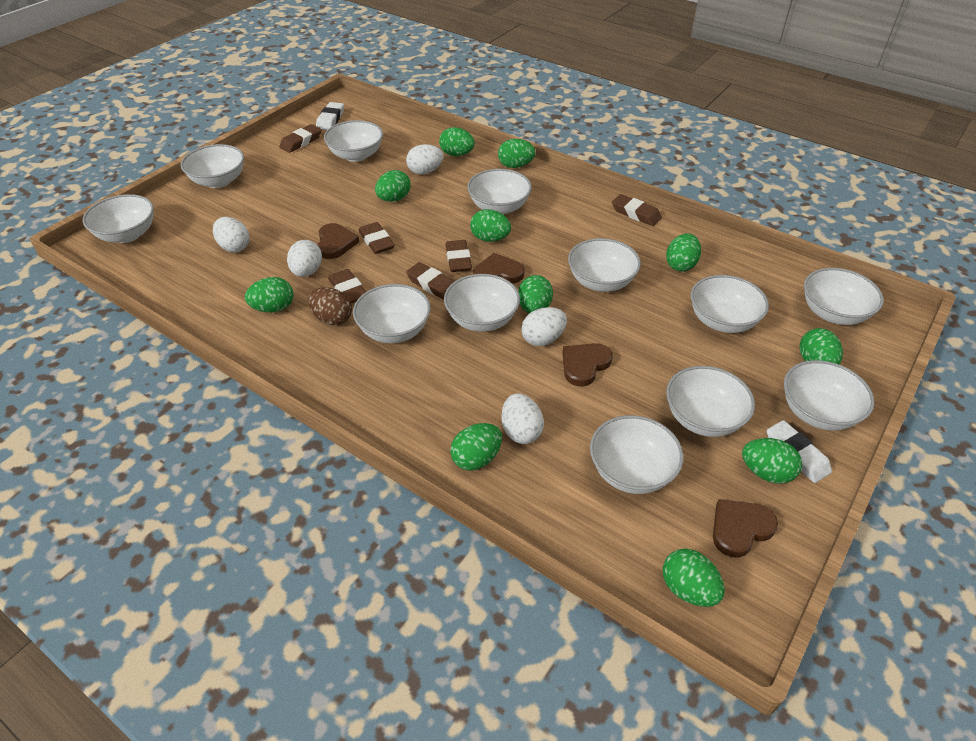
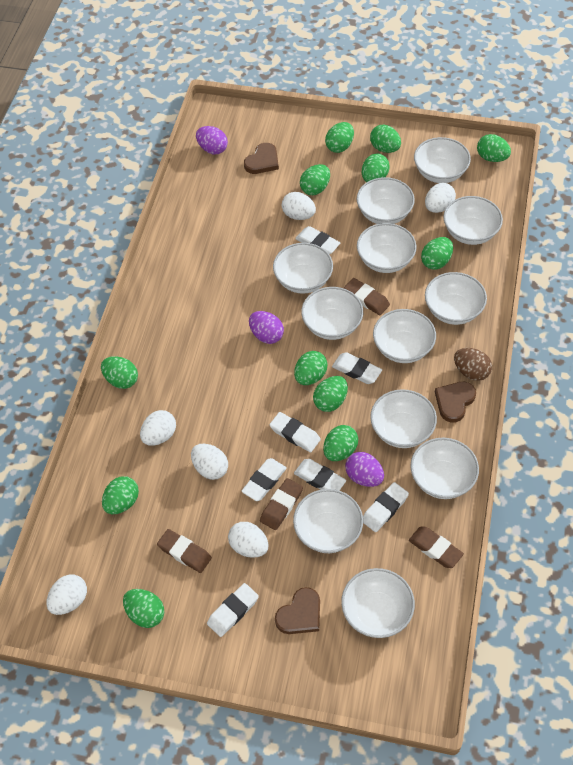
brown eraser: 6 -> 4
brown heart: 4 -> 3
green egg: 11 -> 12
purple egg: 0 -> 3
white egg: 5 -> 6
white eraser: 2 -> 7

